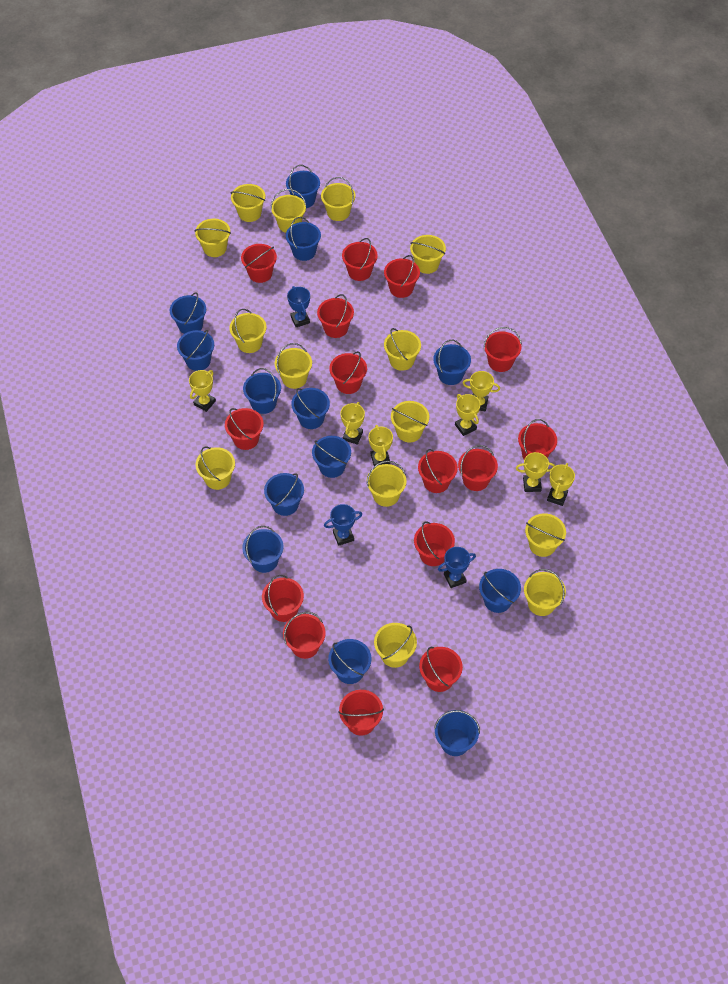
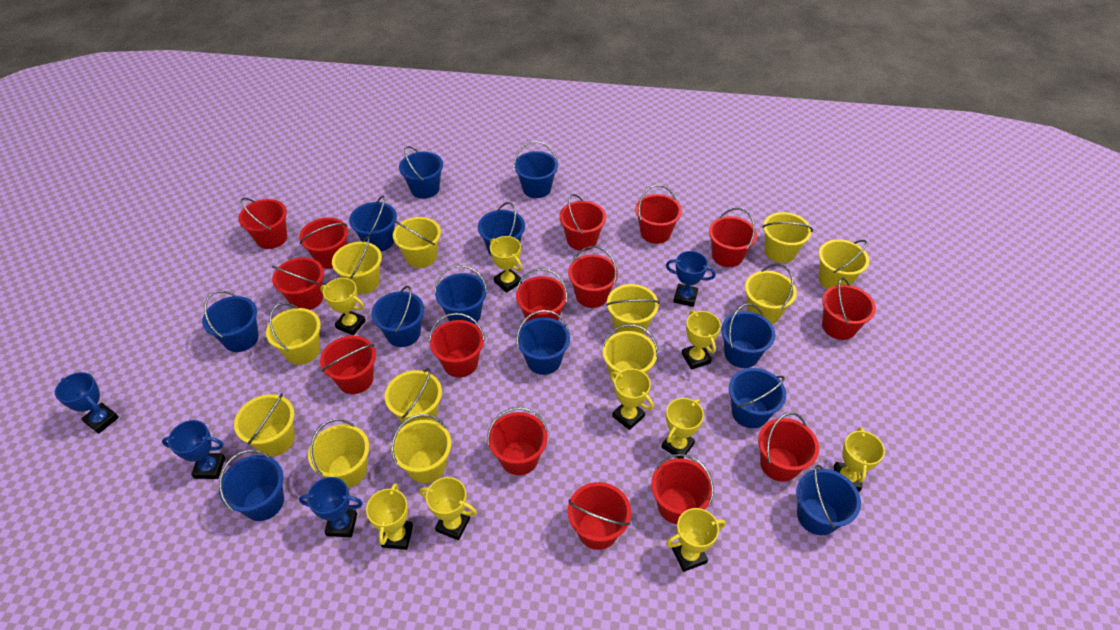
blue bucket: 13 -> 12
blue trophy: 3 -> 4
yellow bucket: 14 -> 12
yellow trophy: 7 -> 9

